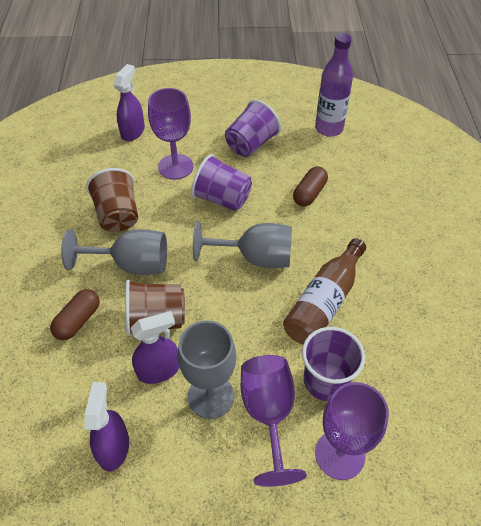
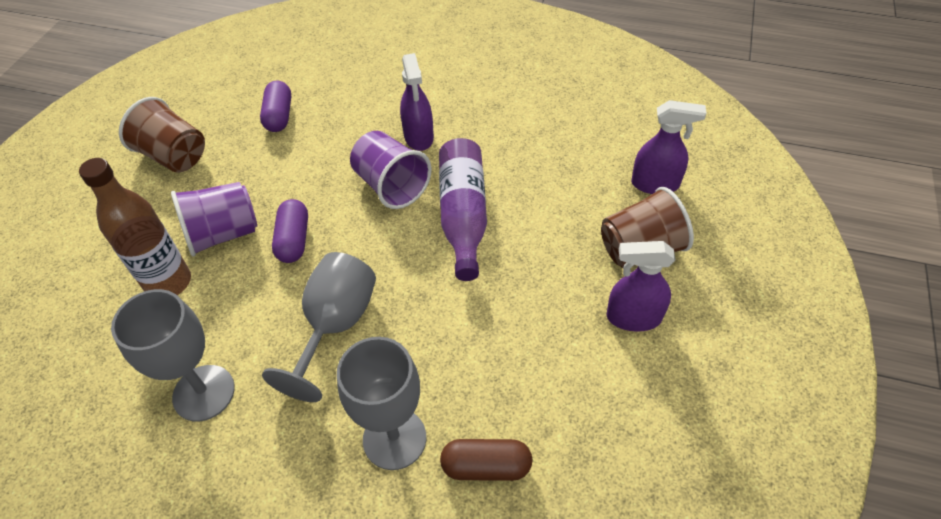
brown capsule: 2 -> 1
purple capsule: 0 -> 2
purple cup: 3 -> 2
purple goblet: 3 -> 0

